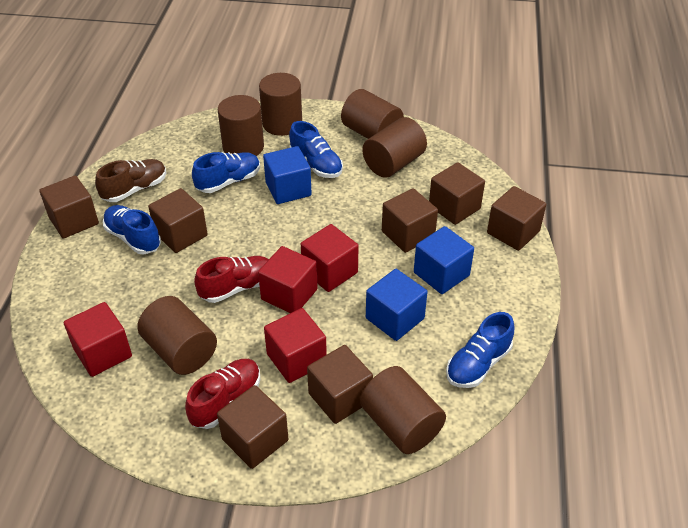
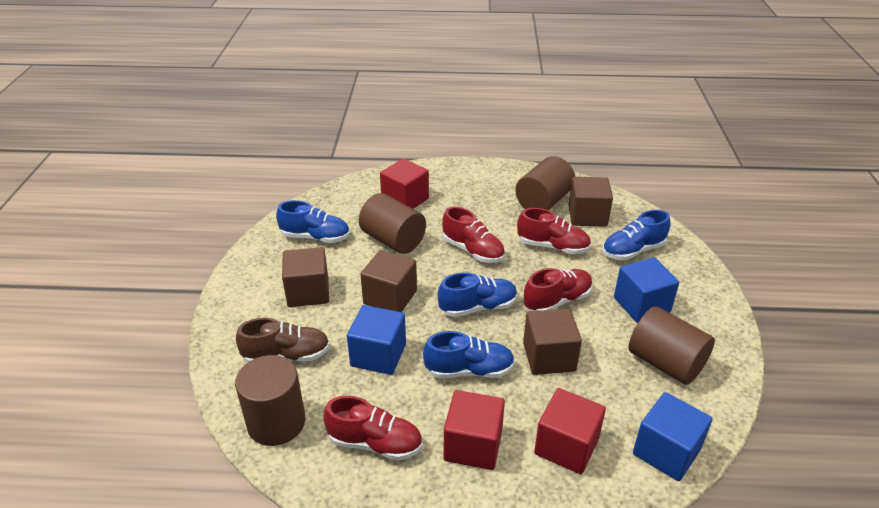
brown cube: 7 -> 4
brown cylinder: 6 -> 4
red cube: 4 -> 3
red shoe: 2 -> 4

